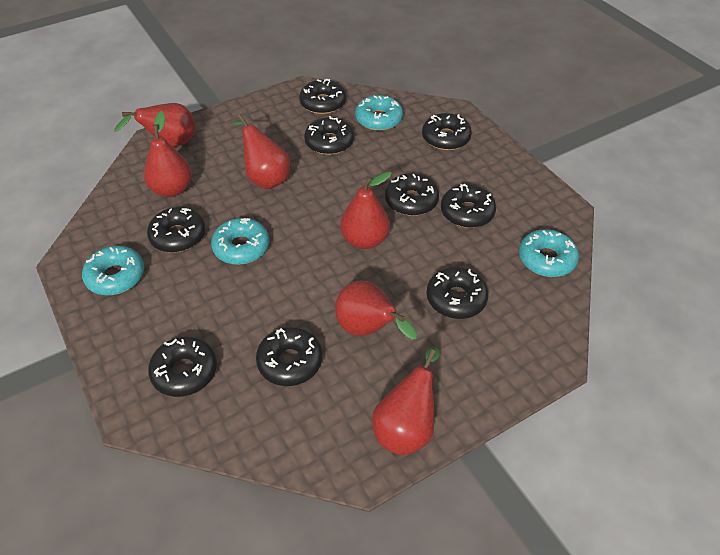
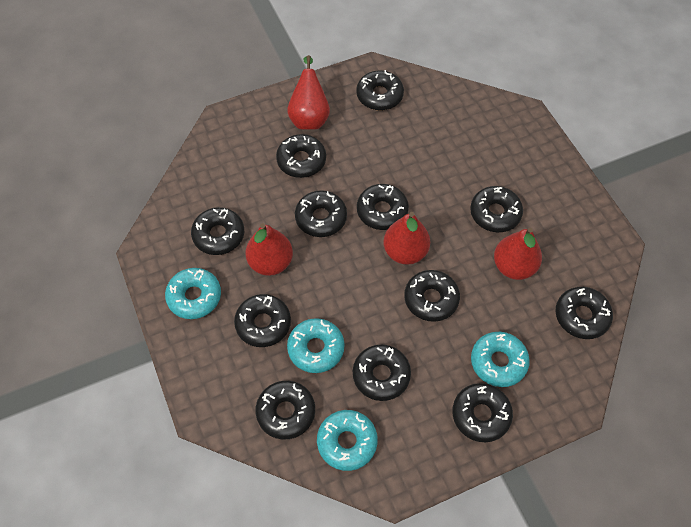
black donut: 9 -> 12
red pear: 6 -> 4

